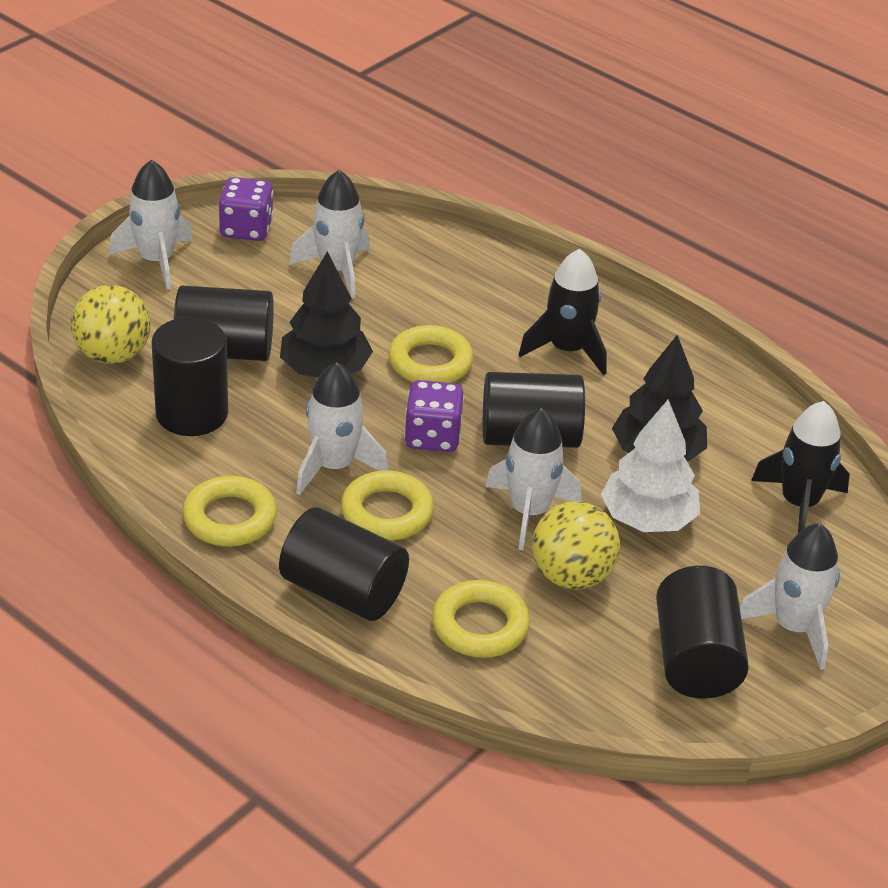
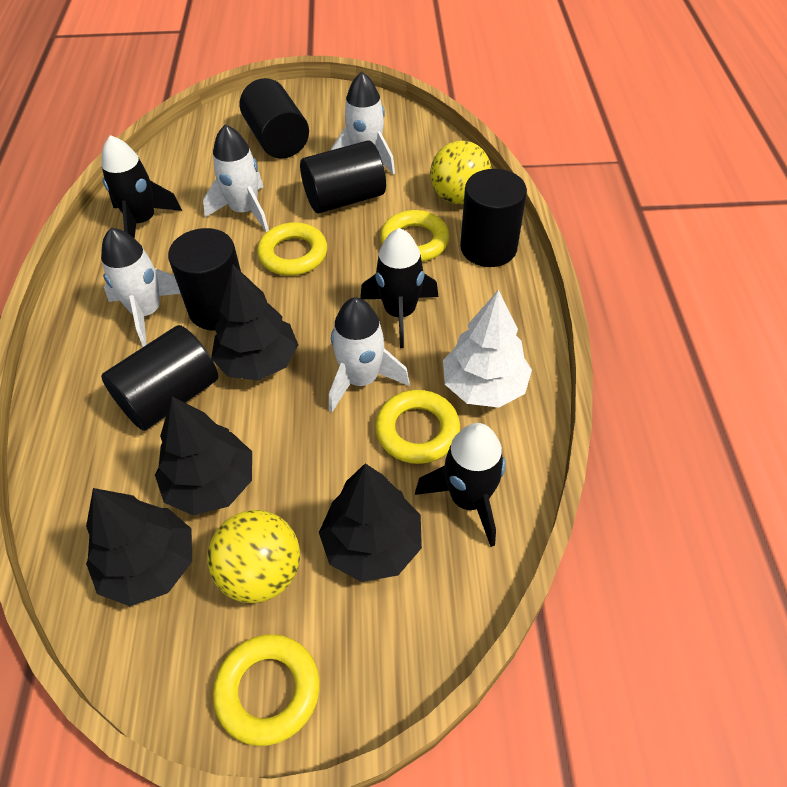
black rocket: 2 -> 3
black tree: 2 -> 4
purple dice: 2 -> 0
white rocket: 5 -> 4

